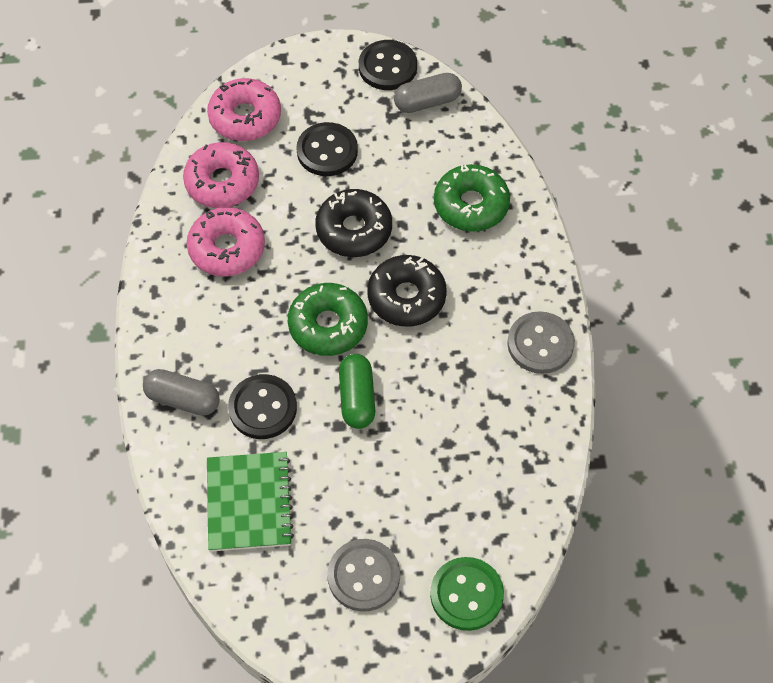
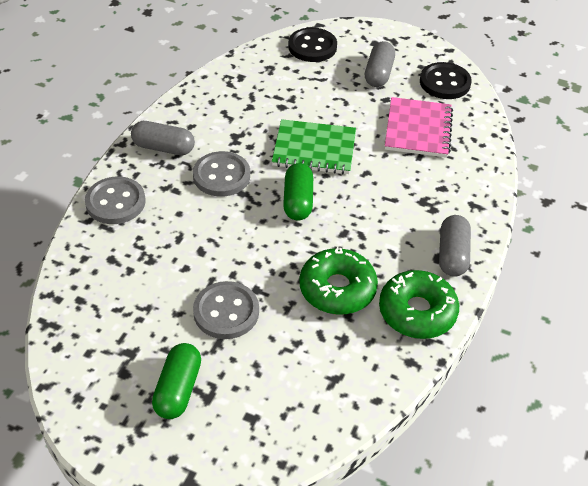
black button: 3 -> 2
black donut: 2 -> 0
green button: 1 -> 0
green capsule: 1 -> 2
grey button: 2 -> 3
grey capsule: 2 -> 3
pink donut: 3 -> 0
pink notebook: 0 -> 1

